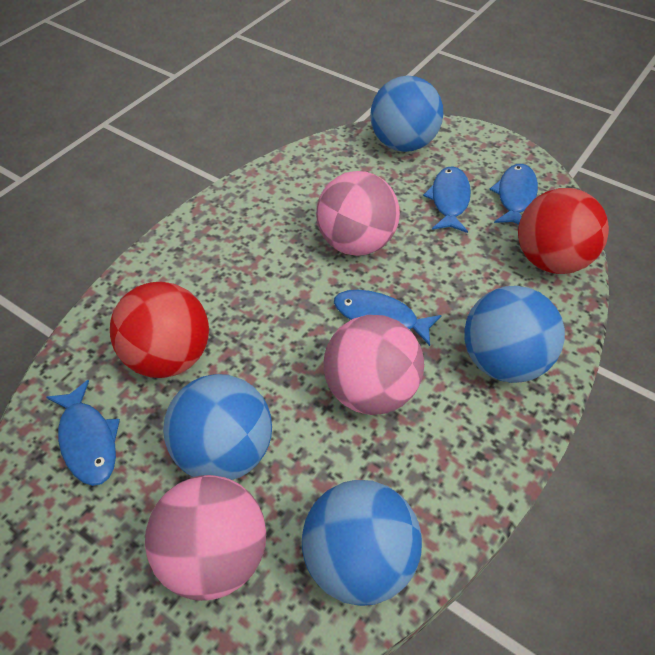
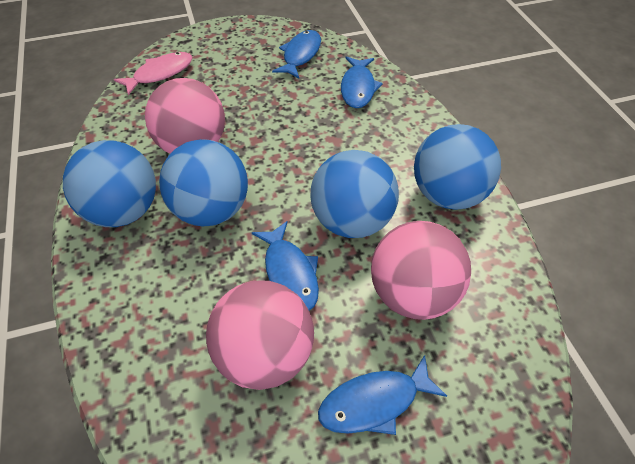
pink fish: 0 -> 1
red ball: 2 -> 0

